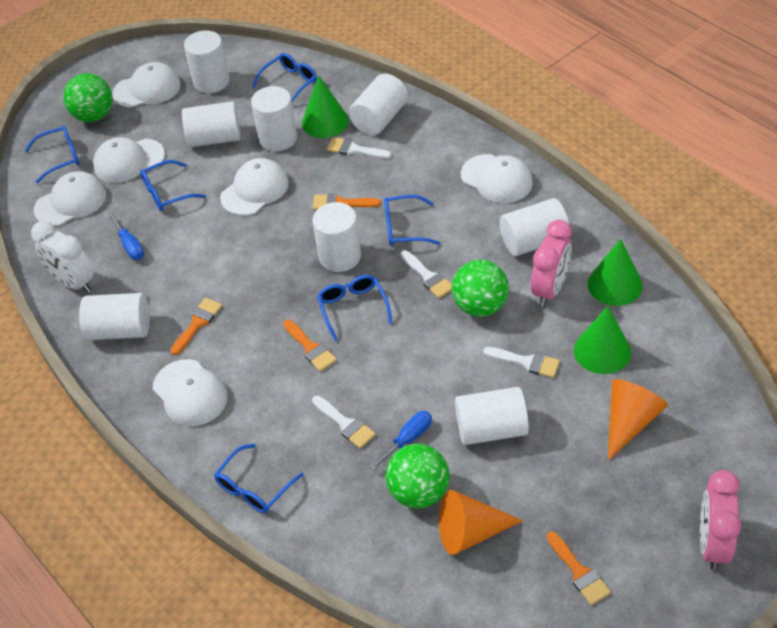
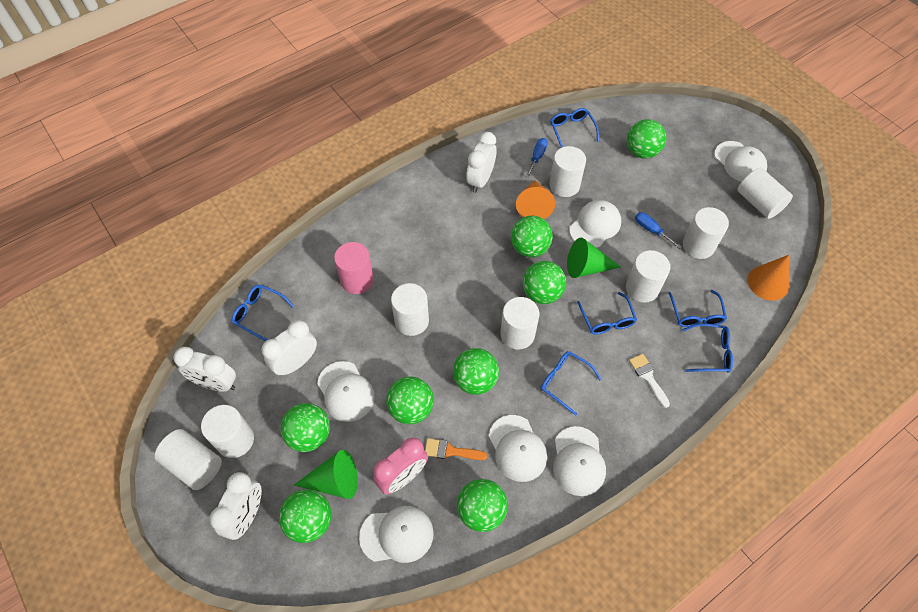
green ball: 3 -> 8
green cone: 3 -> 2
orange brush: 4 -> 1
pink clock: 2 -> 1
pink cylinder: 0 -> 1
white brush: 4 -> 1
white clock: 1 -> 4

